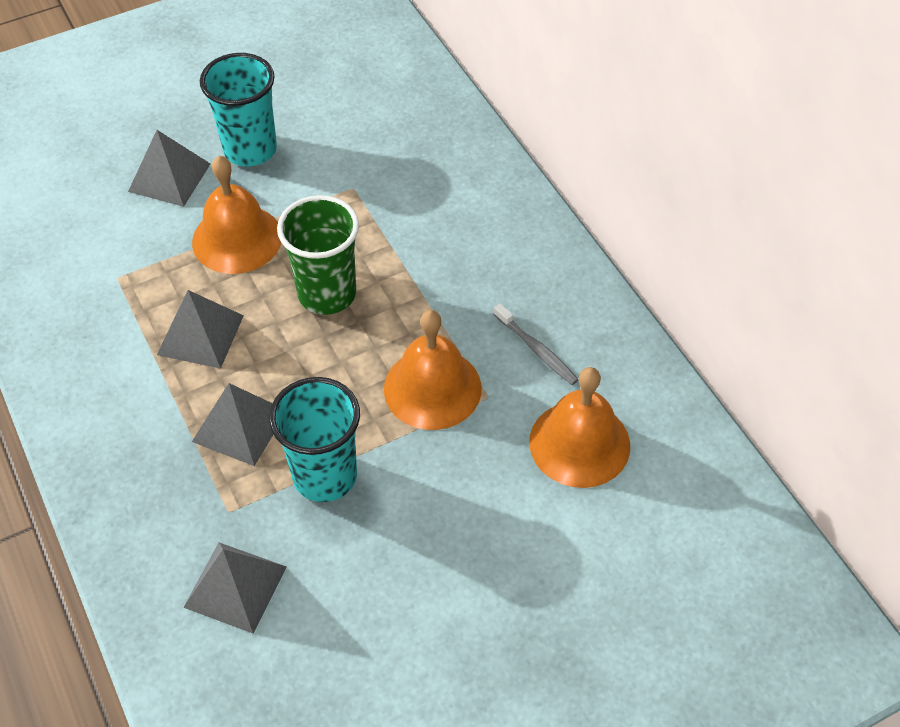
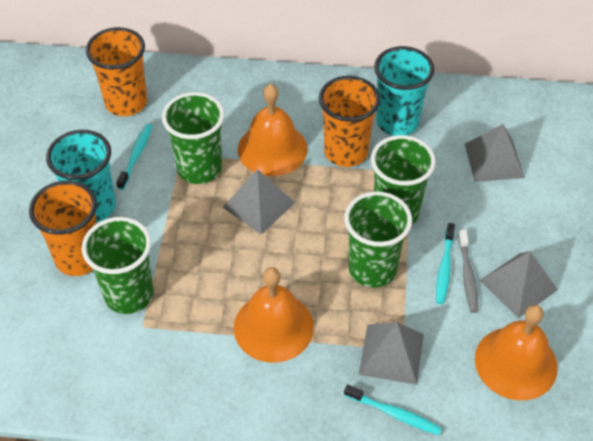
green cup: 1 -> 4
orange cup: 0 -> 3
turquoise toothbrush: 0 -> 3

